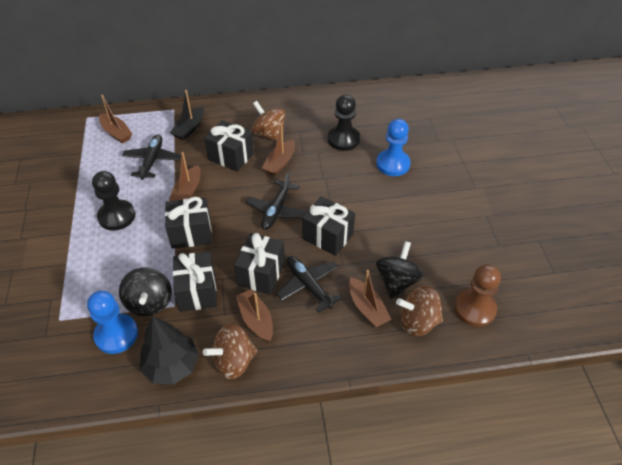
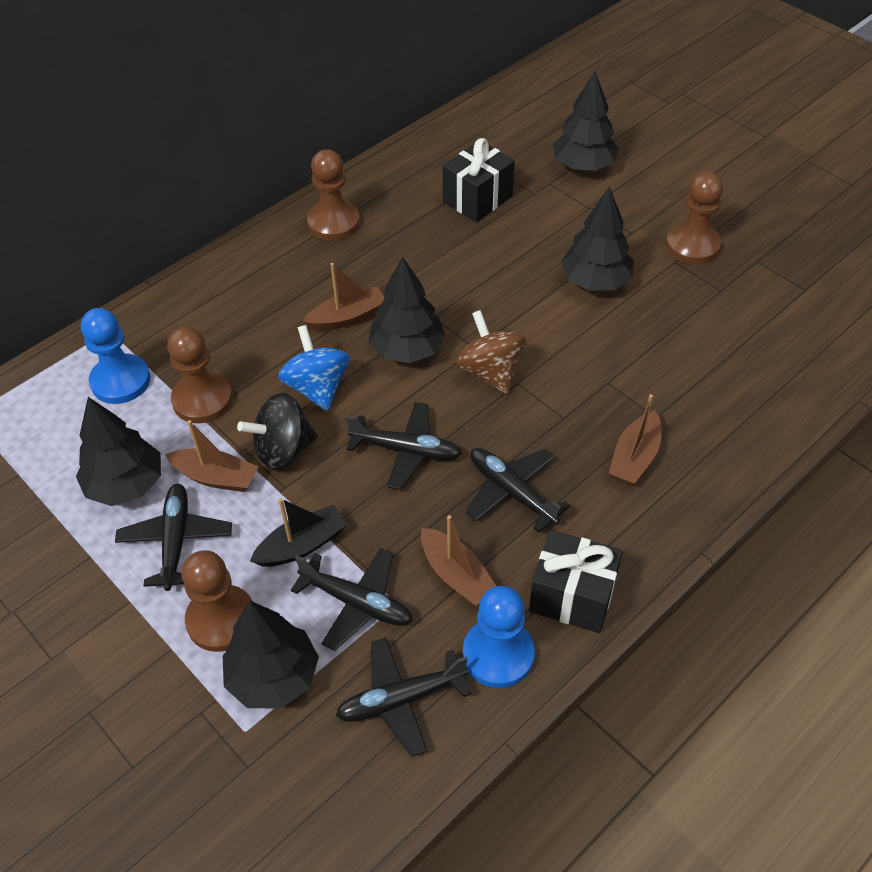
black gift: 5 -> 2
black pawn: 2 -> 0
black plane: 3 -> 5
black spinning top: 2 -> 1
black tree: 1 -> 5
blue spinning top: 0 -> 1
brown boat: 5 -> 4
brown pawn: 1 -> 4
brown spinning top: 3 -> 1

